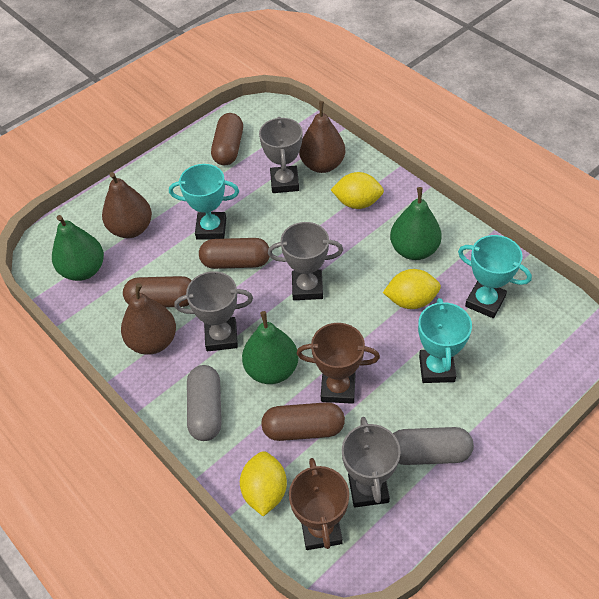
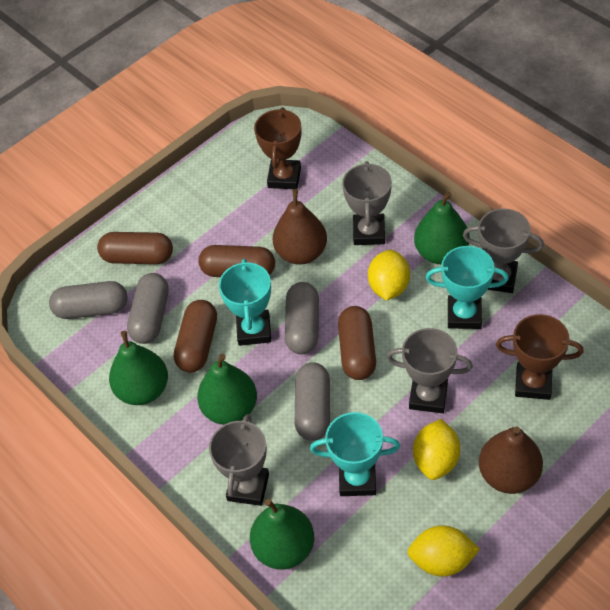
brown pear: 3 -> 2
green pear: 3 -> 4
grey capsule: 2 -> 4

